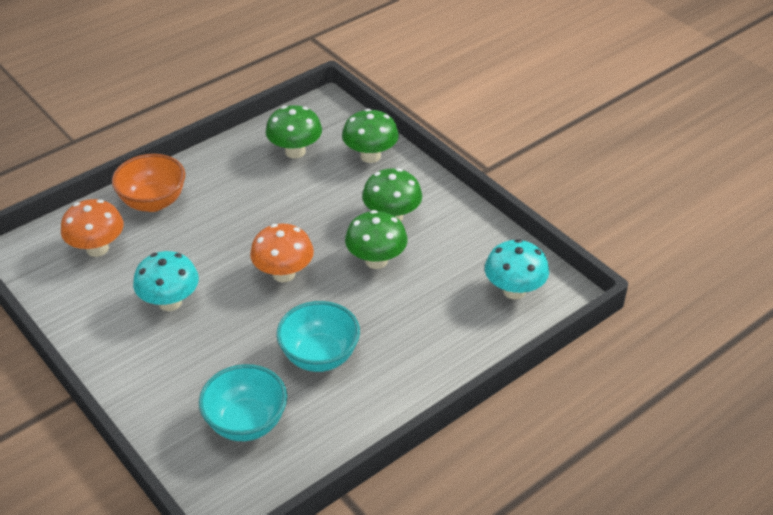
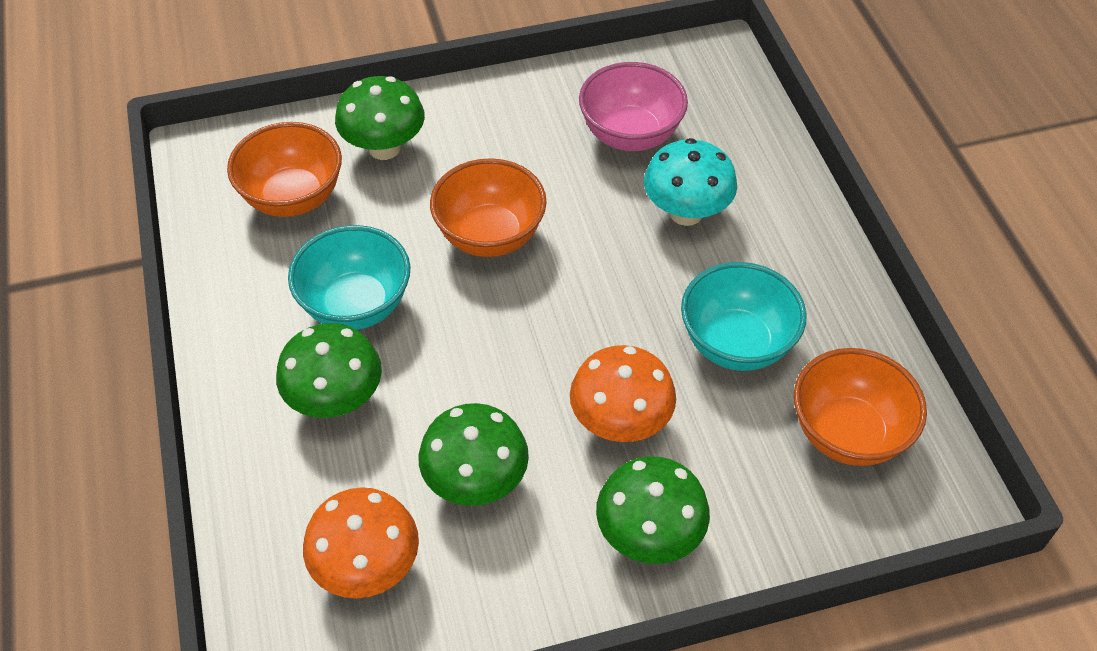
orange bowl: 1 -> 3
pink bowl: 0 -> 1
turquoise mushroom: 2 -> 1

